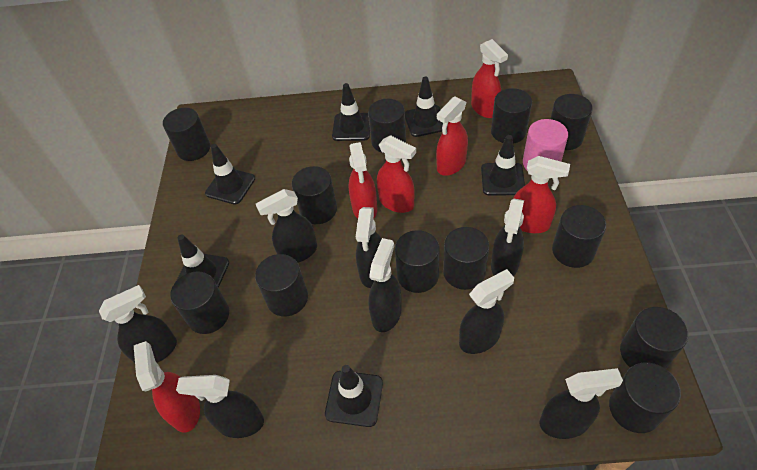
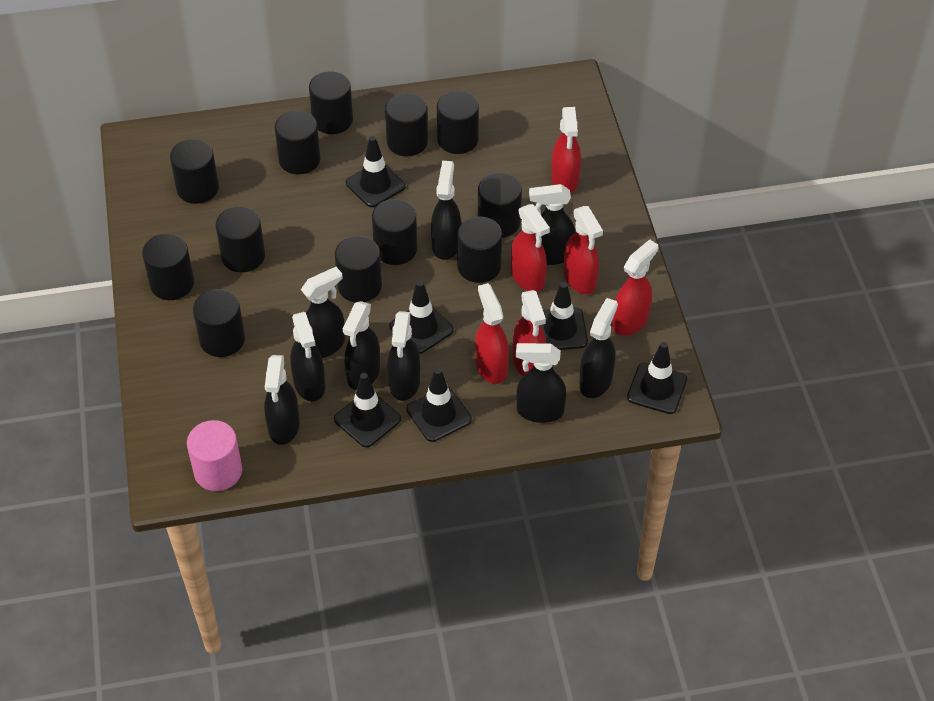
black spray bottle: 8 -> 9

